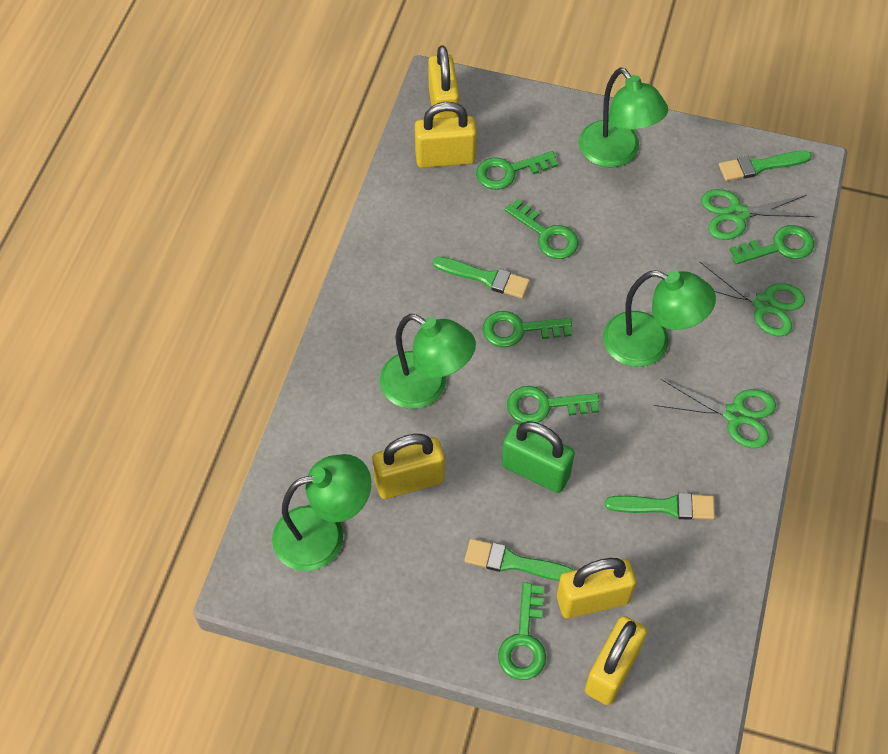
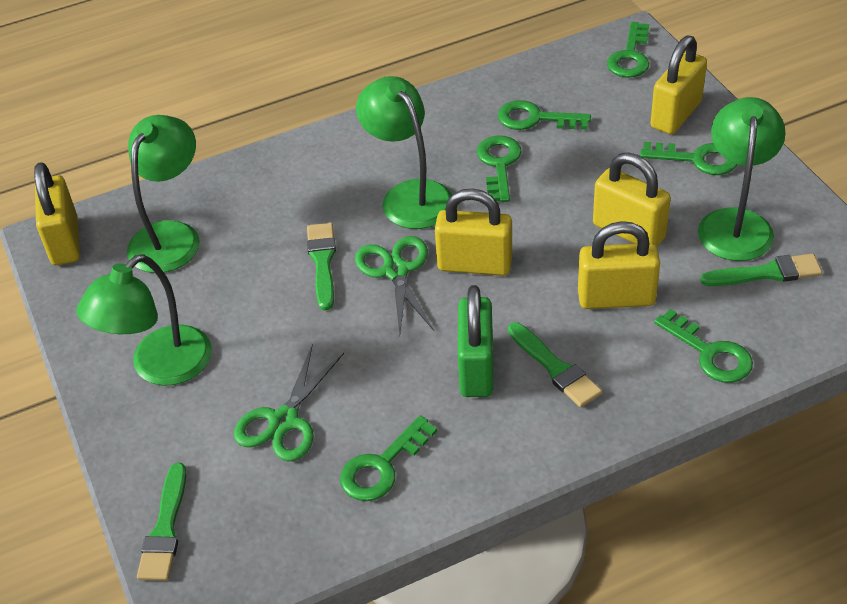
green scissors: 3 -> 2

